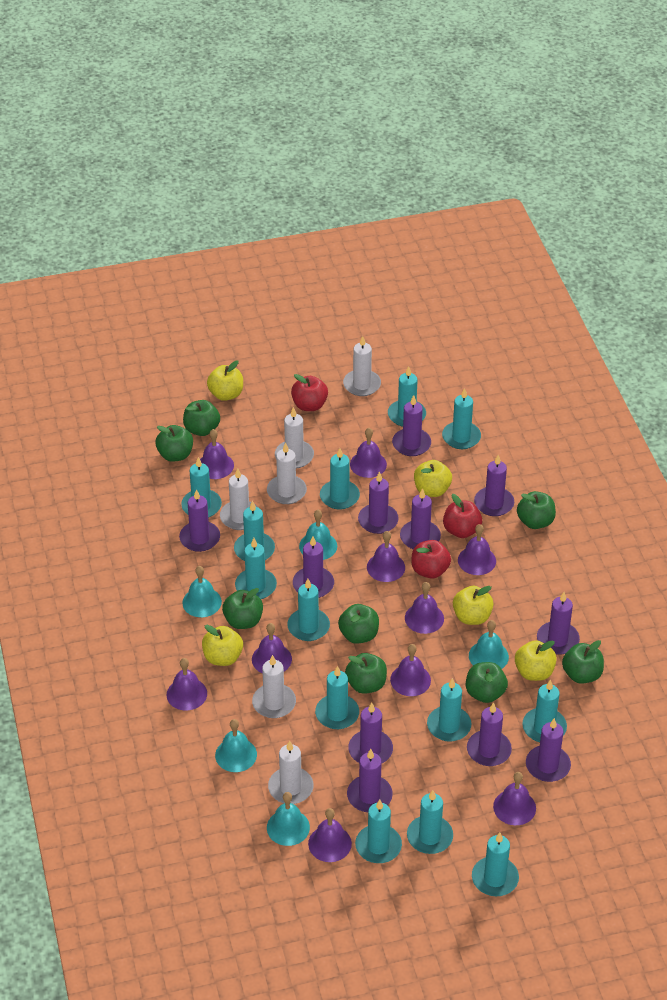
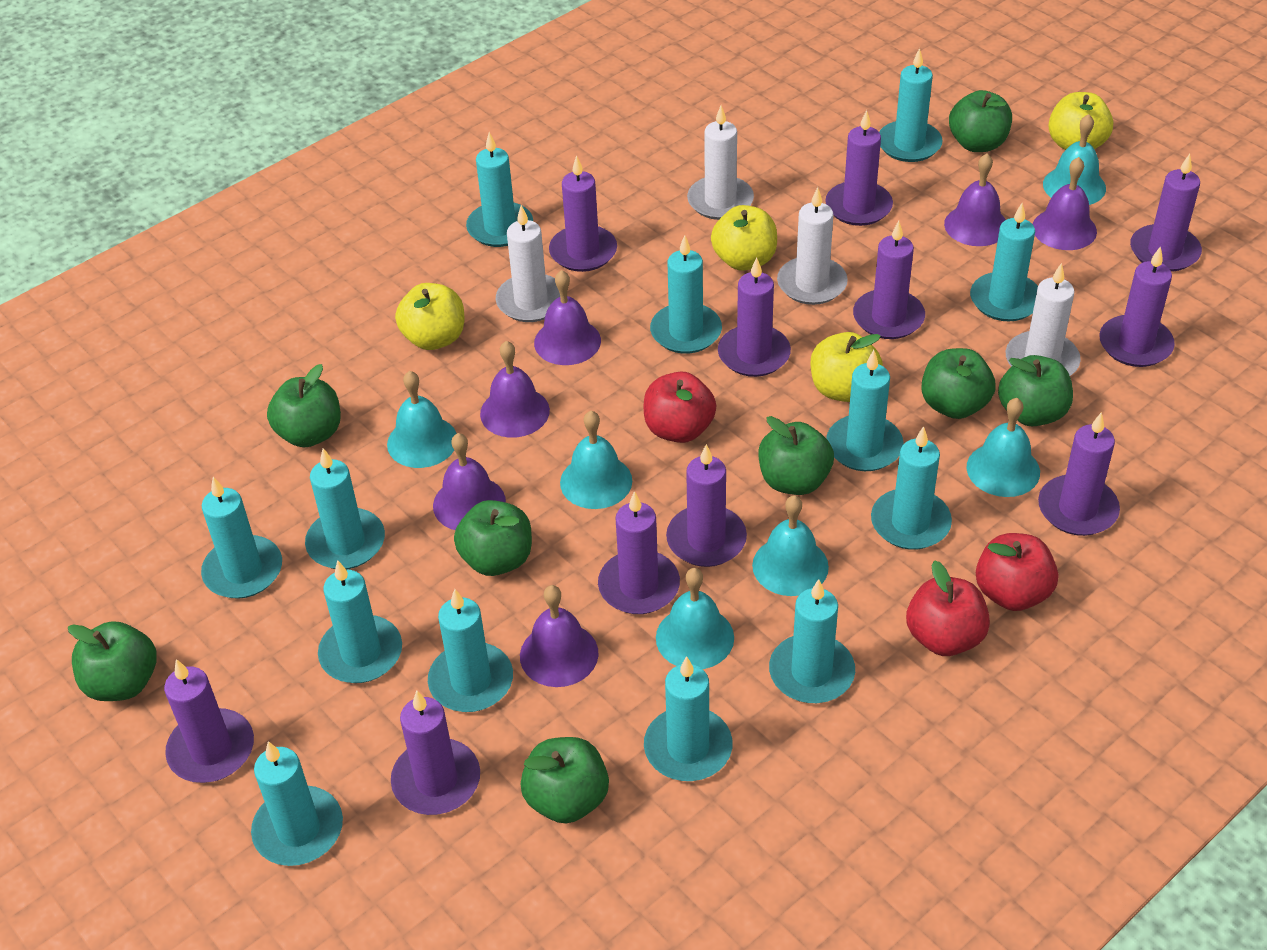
purple bell: 10 -> 6
turquoise bell: 5 -> 6
white candle: 6 -> 4
yellow apple: 5 -> 4

